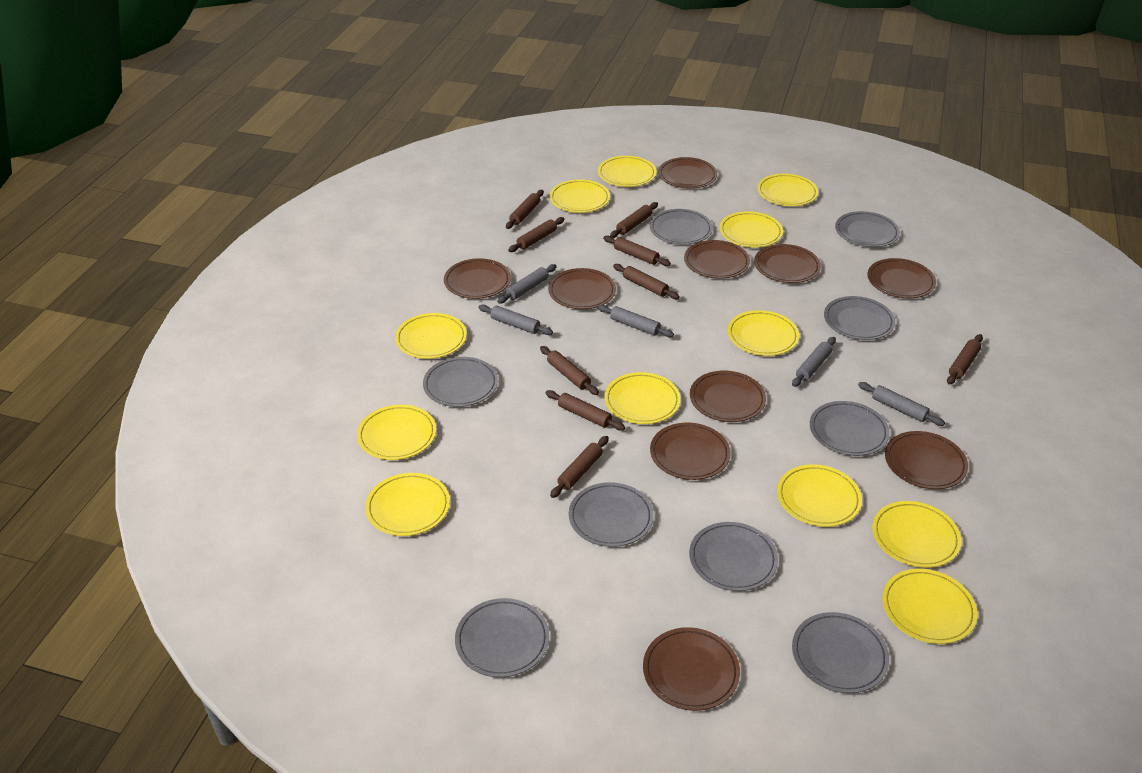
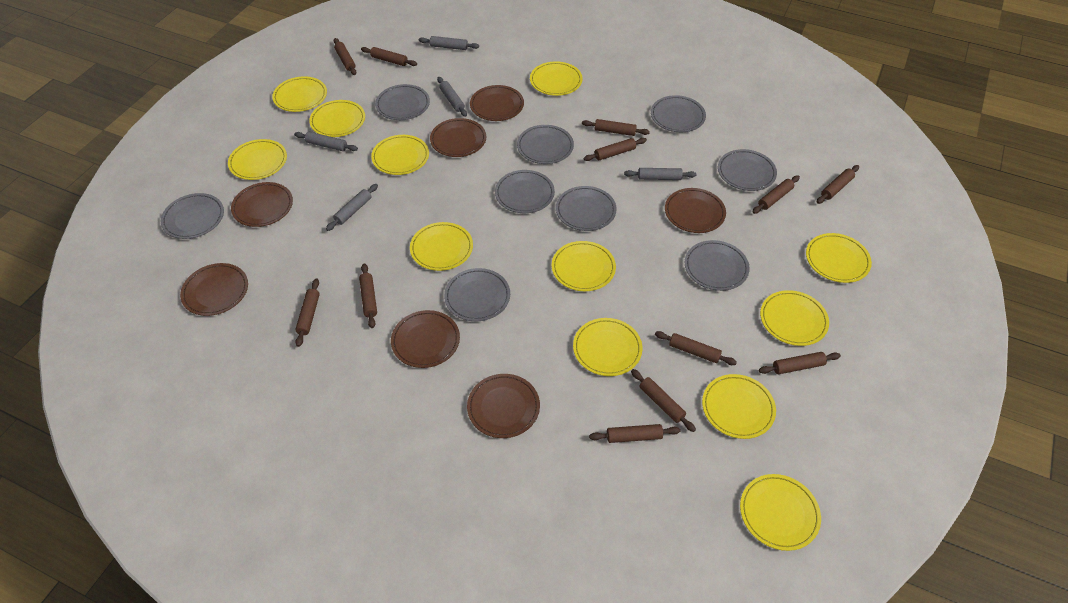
brown plate: 10 -> 7
brown rolling pin: 9 -> 12

